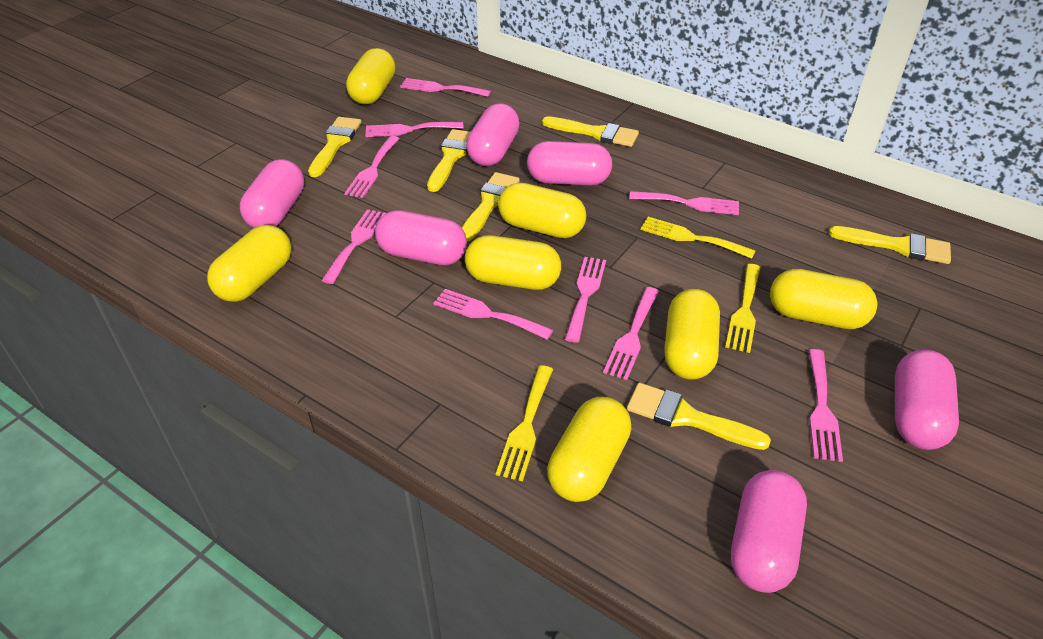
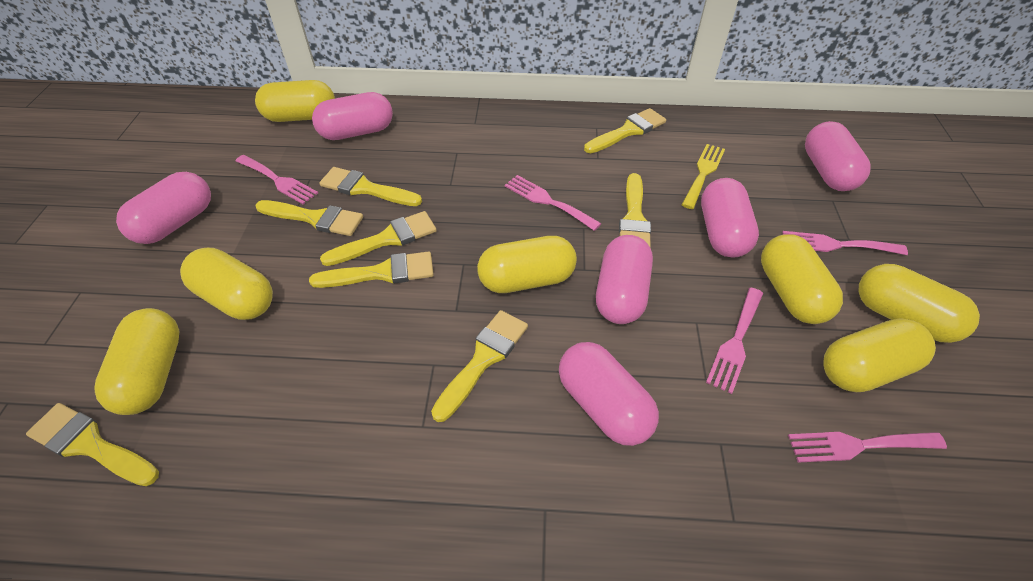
pink fork: 9 -> 5
yellow brush: 6 -> 8
yellow fork: 3 -> 1

